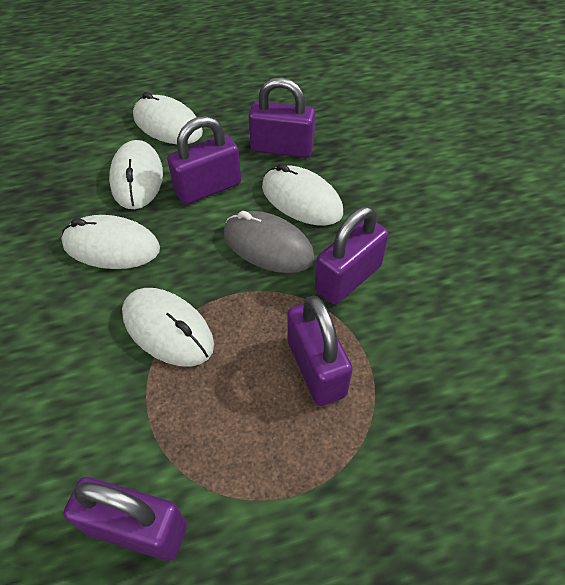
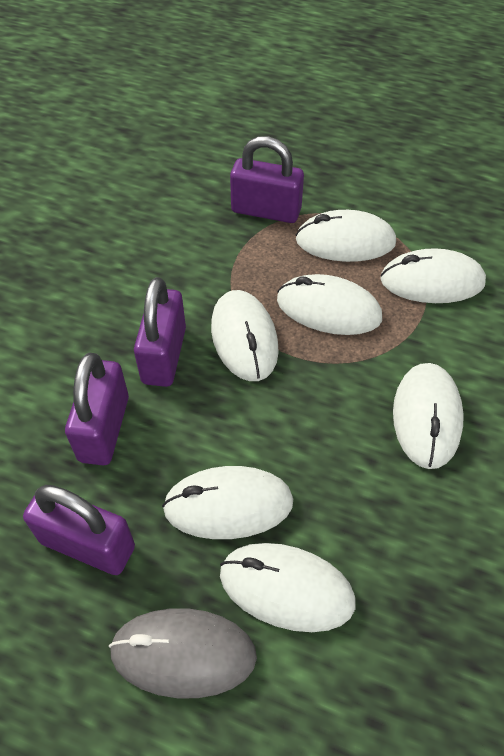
purple padlock: 5 -> 4
white mouse: 5 -> 7

